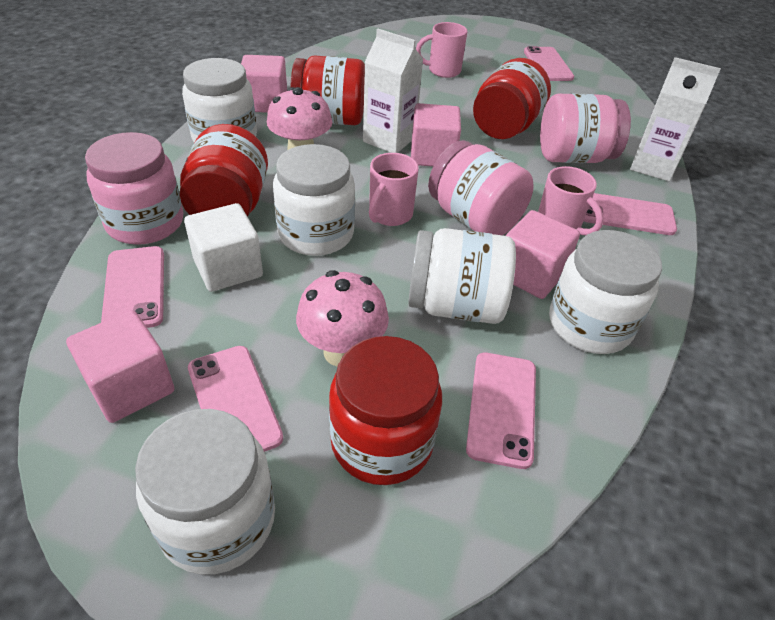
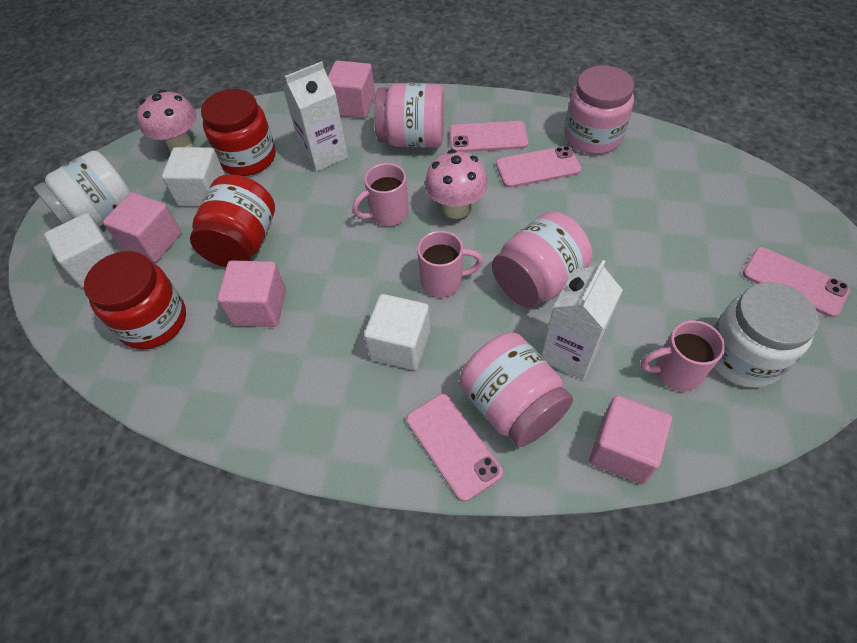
pink jar: 3 -> 4
pink phone: 5 -> 4
red jar: 4 -> 3
white cube: 1 -> 3
white jar: 5 -> 2

